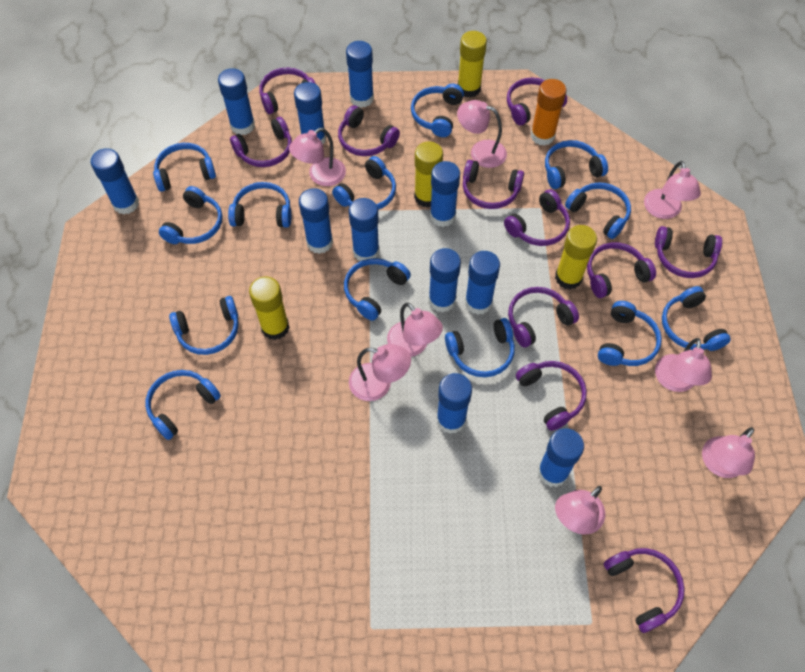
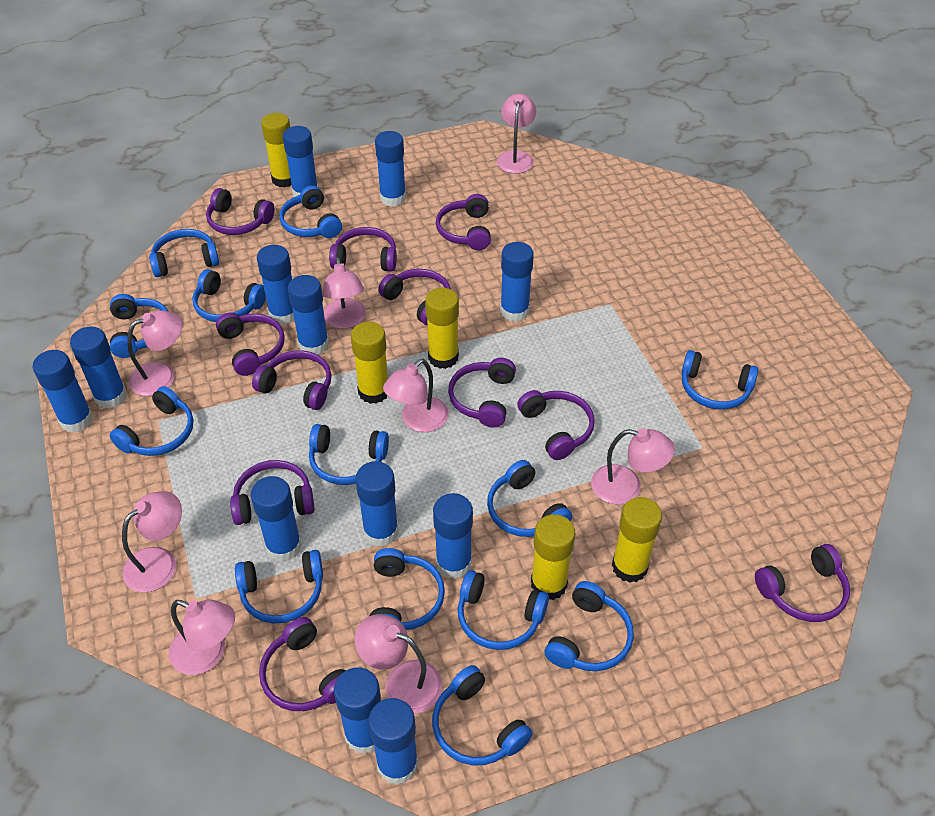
blue glue stick: 11 -> 12
orange glue stick: 1 -> 0
yellow glue stick: 4 -> 5

